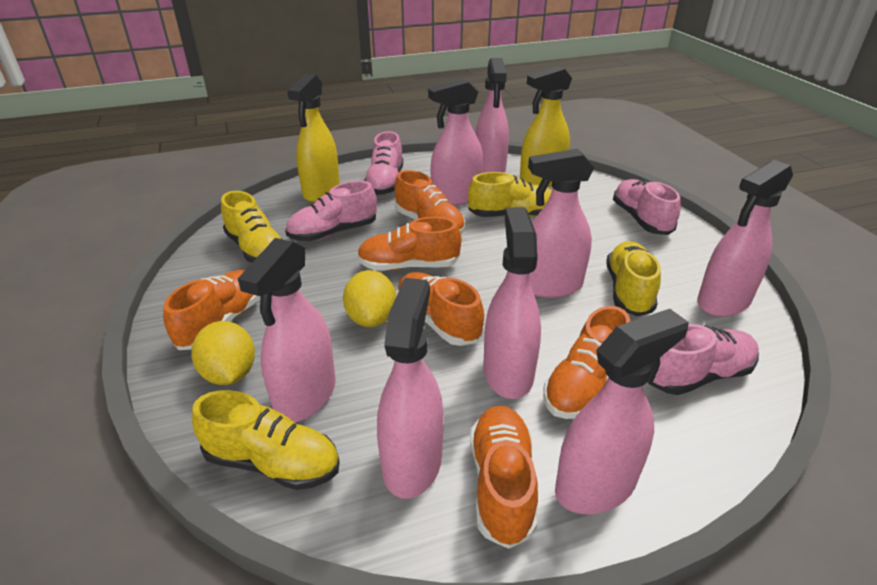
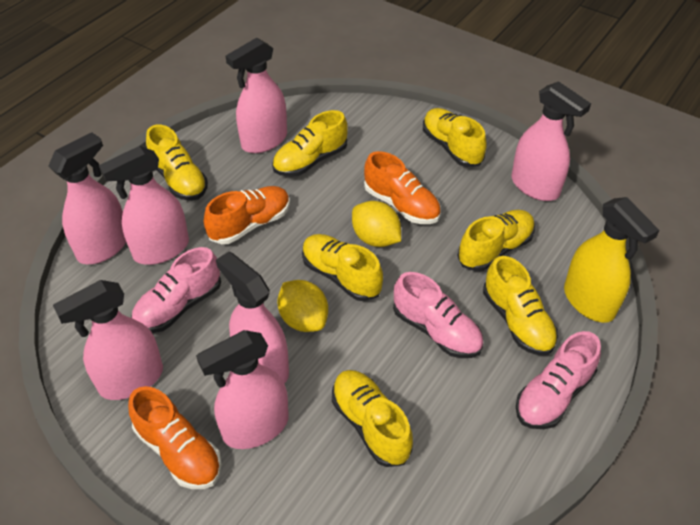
orange shoe: 6 -> 3
pink shoe: 4 -> 3
pink spray bottle: 8 -> 7
yellow shoe: 4 -> 7
yellow spray bottle: 2 -> 1

